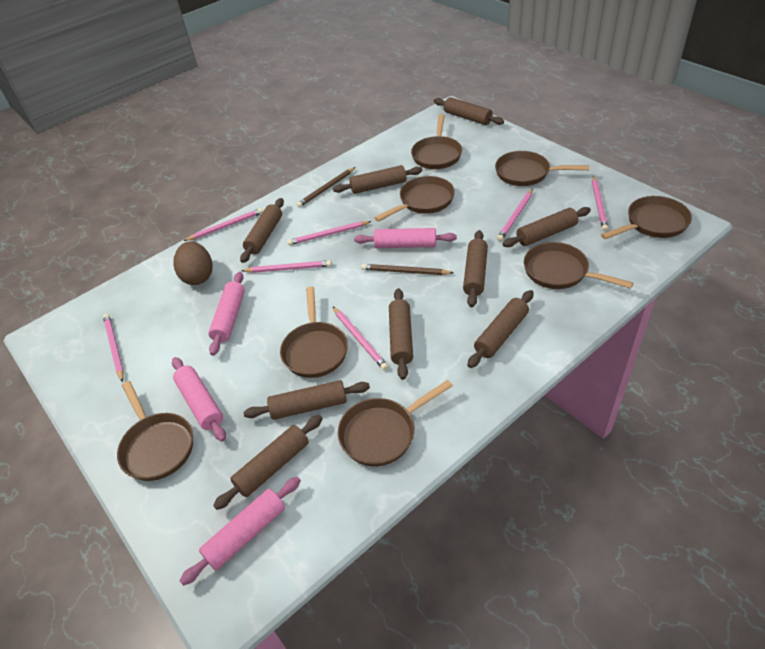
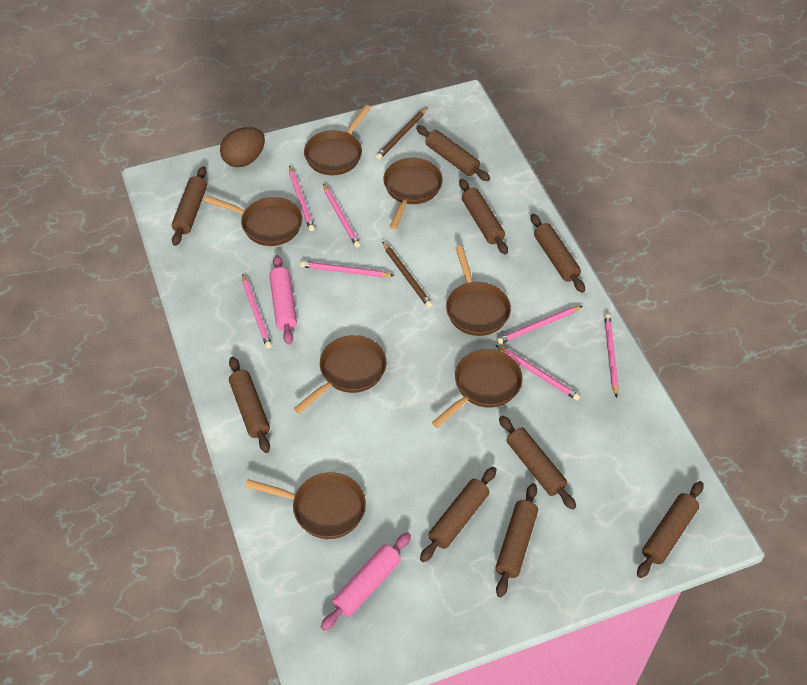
brown pan: 8 -> 7
pink rolling pin: 4 -> 2

